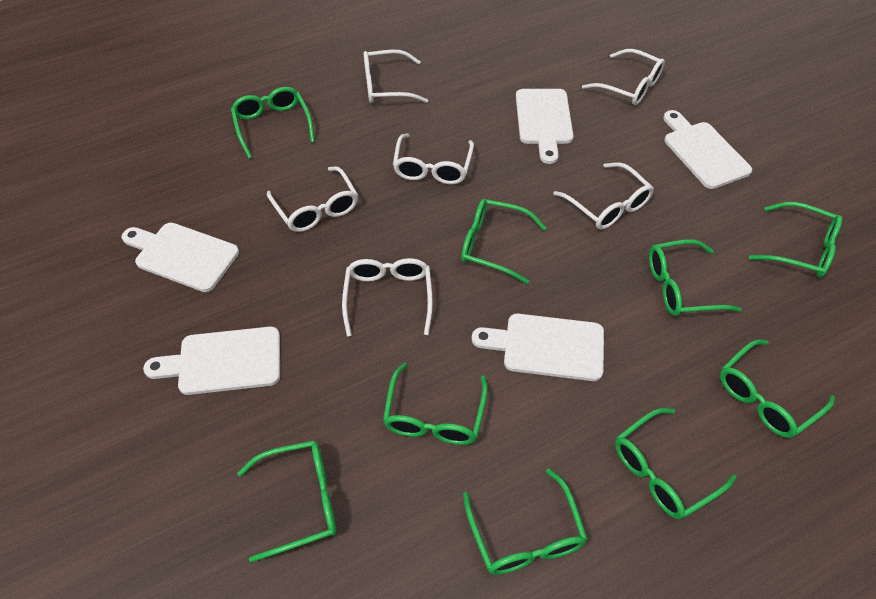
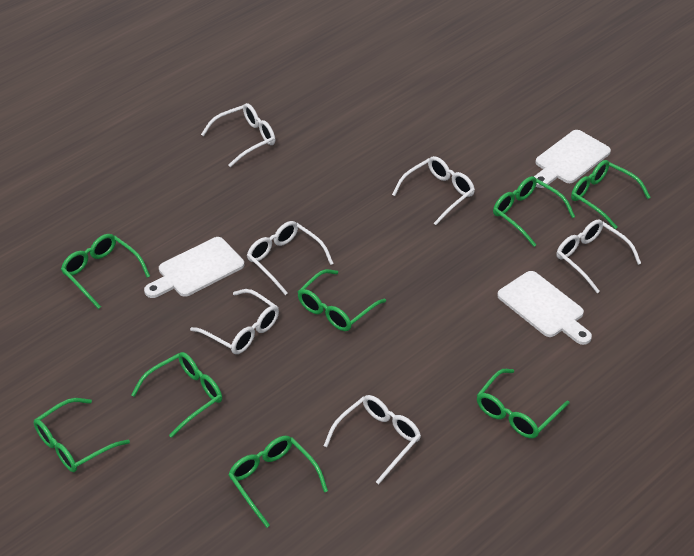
green glasses: 9 -> 8
white cutting board: 5 -> 3

